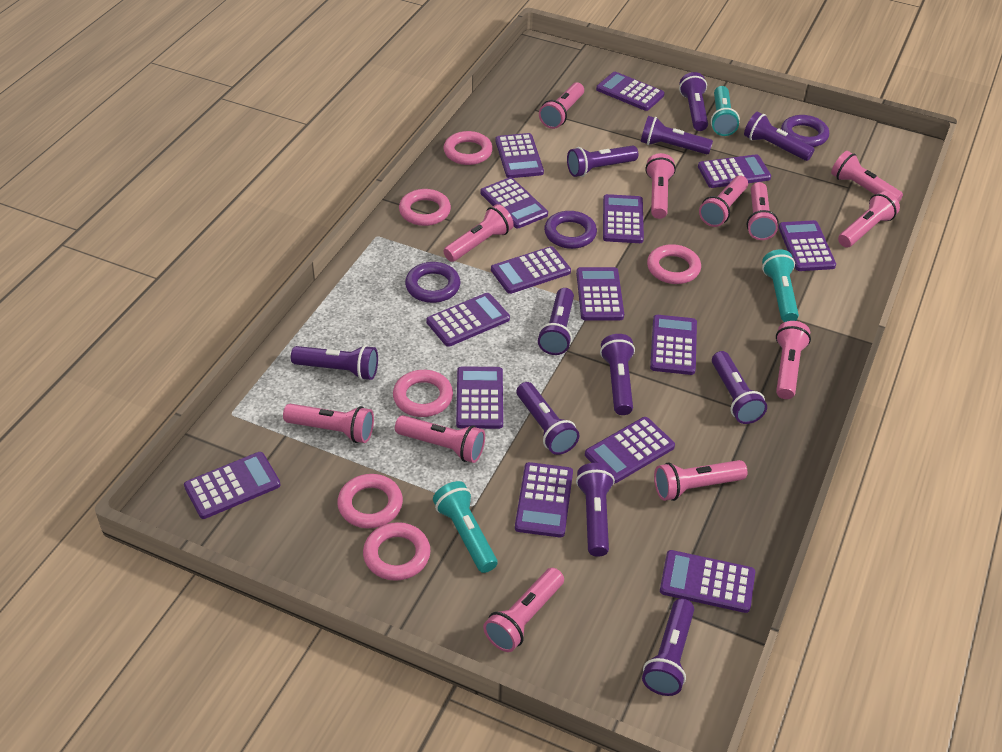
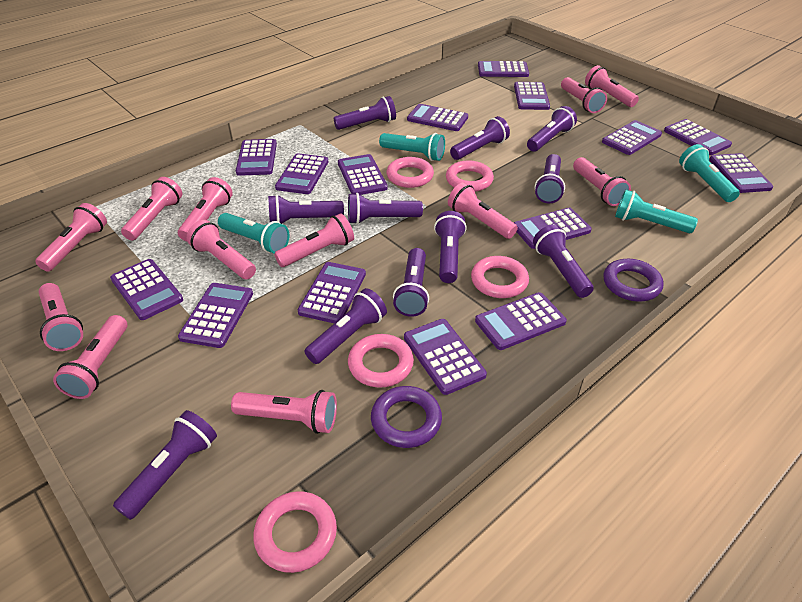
pink ring: 6 -> 5
purple ring: 3 -> 2
turquoise flashlight: 3 -> 4

